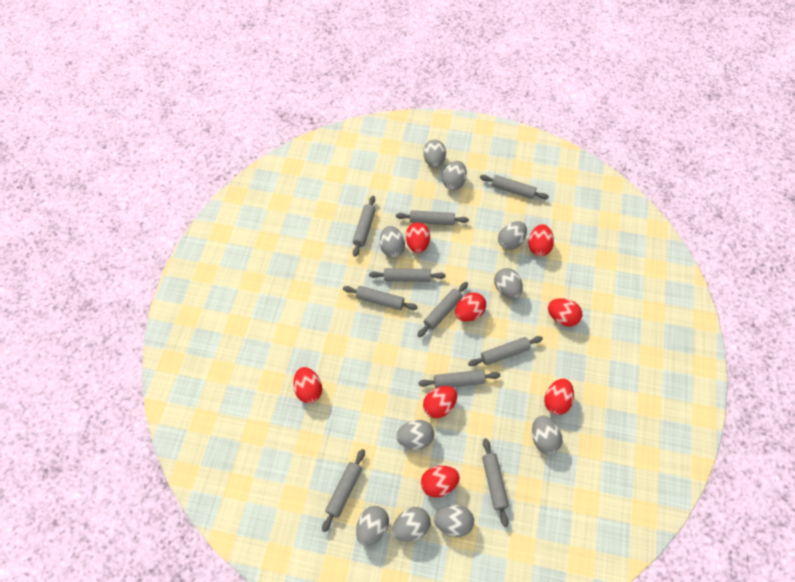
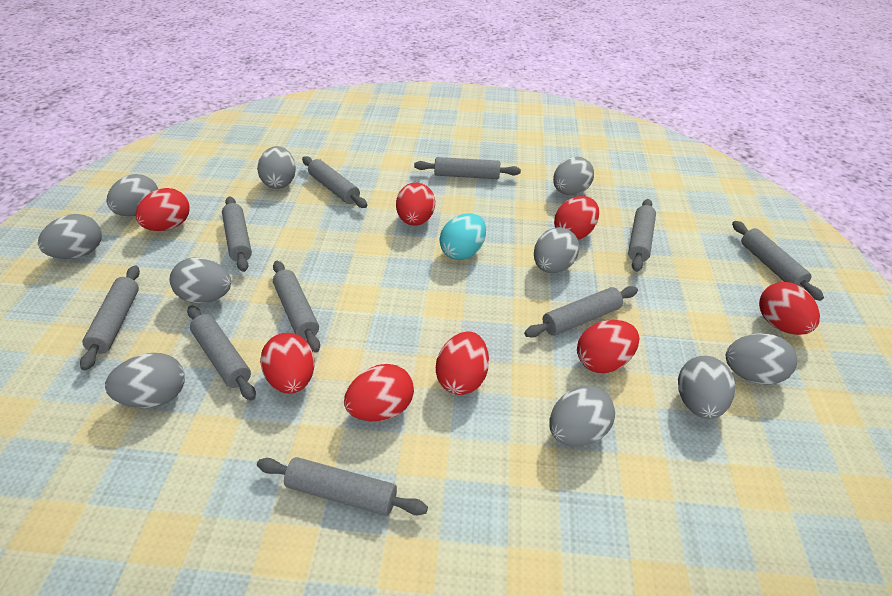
turquoise egg: 0 -> 1

